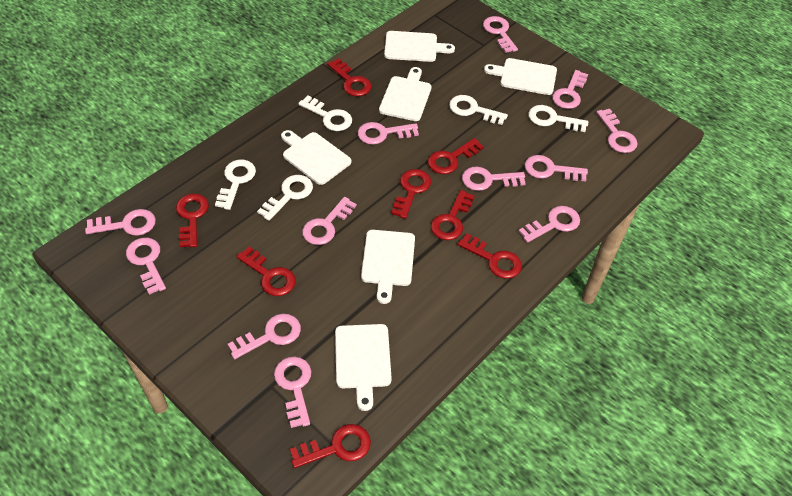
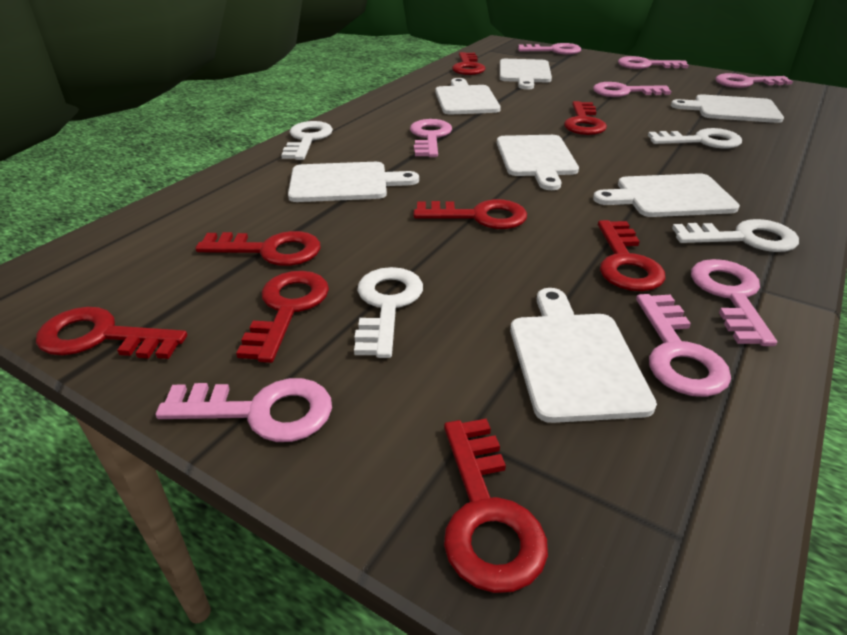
pink key: 12 -> 8
white cutting board: 6 -> 7
white key: 5 -> 4

